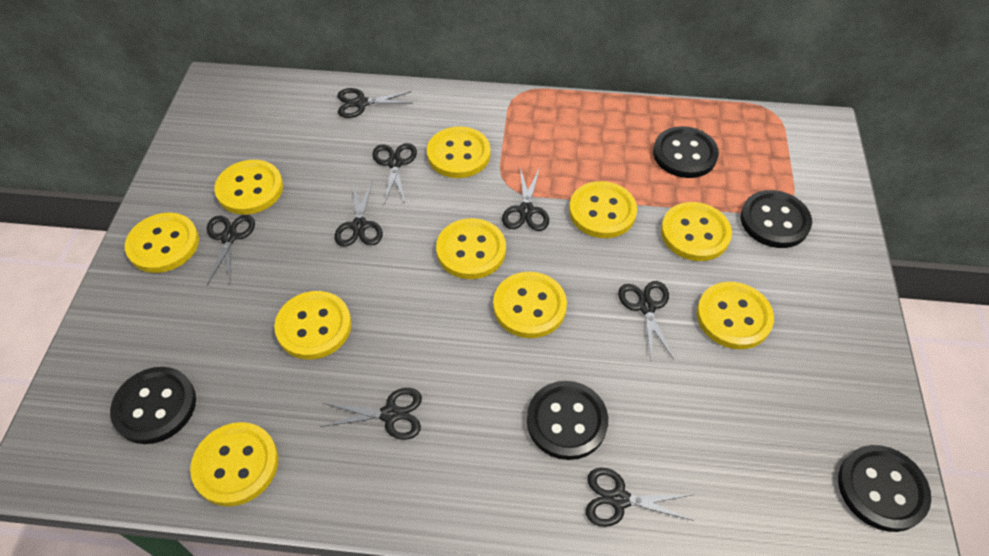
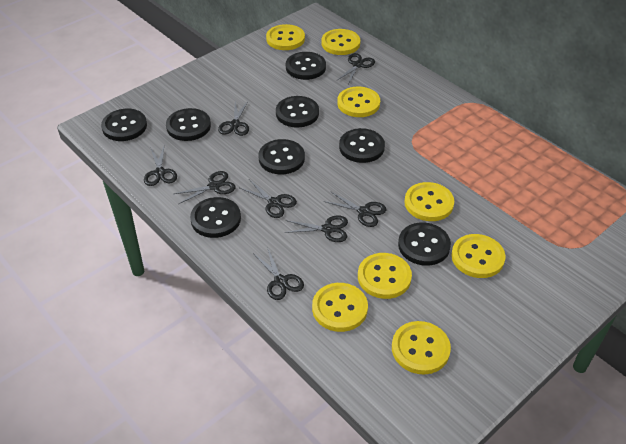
black button: 5 -> 8
yellow button: 10 -> 8

